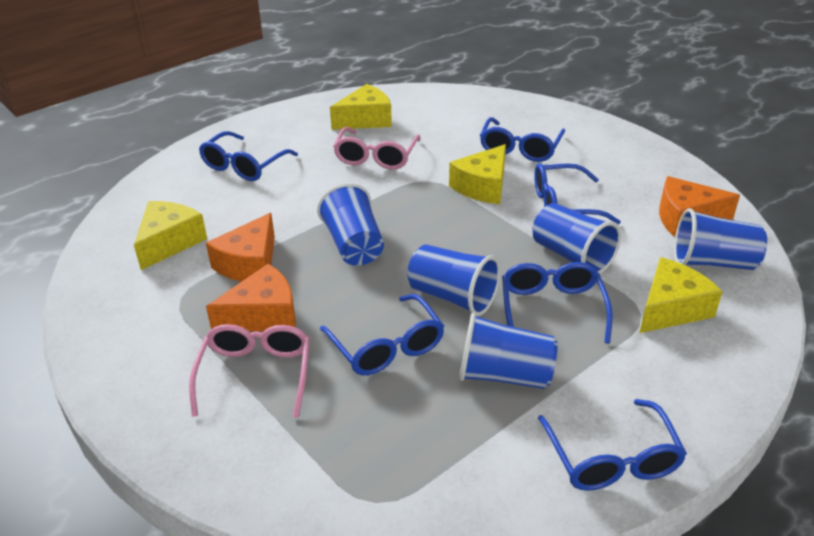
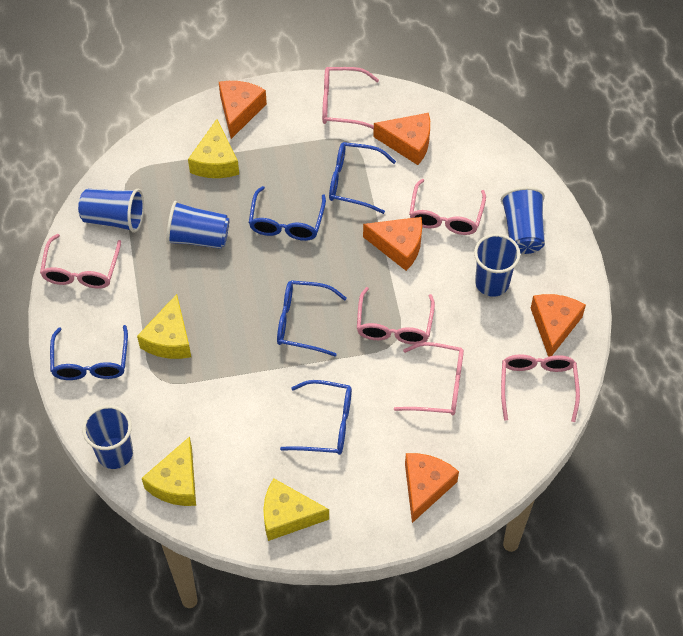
blue glasses: 6 -> 5
orange cheese: 3 -> 5
pink glasses: 2 -> 6

